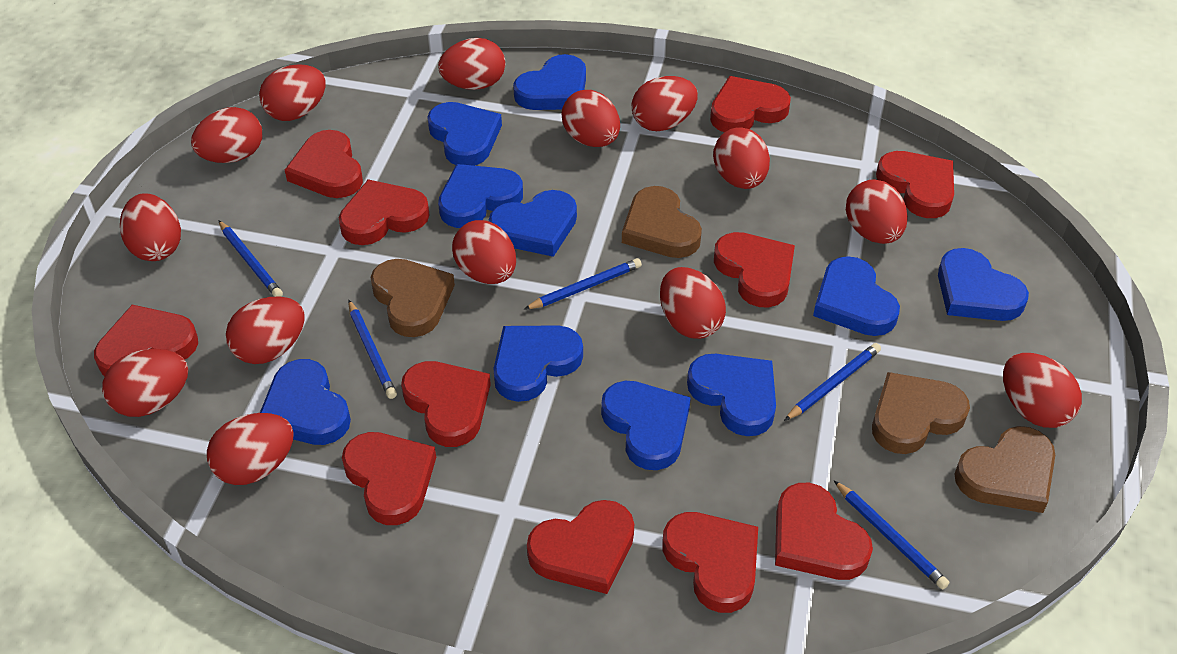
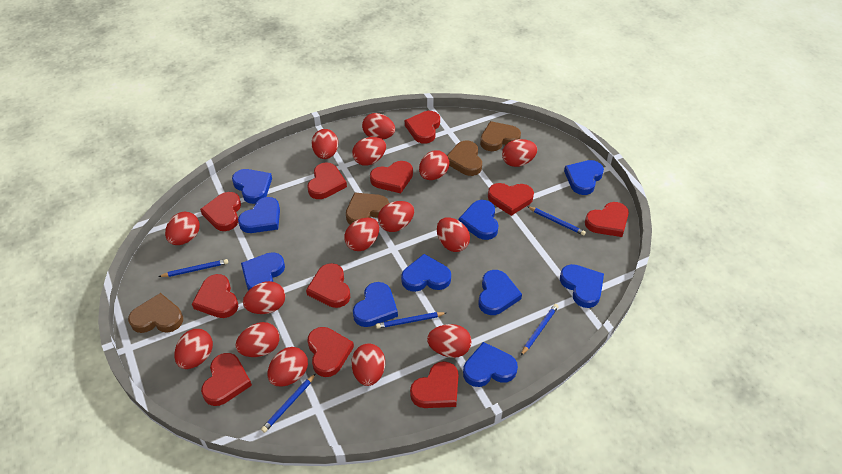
red egg: 14 -> 15

